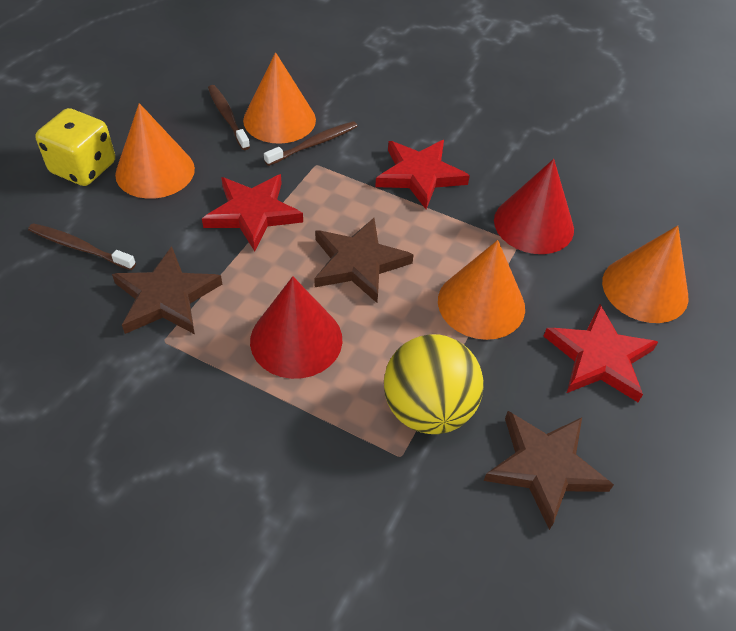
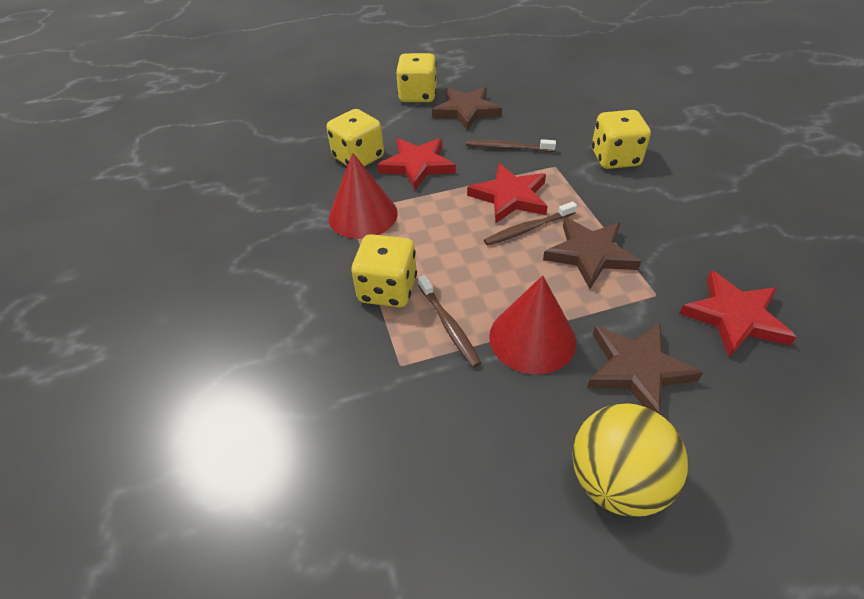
orange cone: 4 -> 0
yellow dice: 1 -> 4

